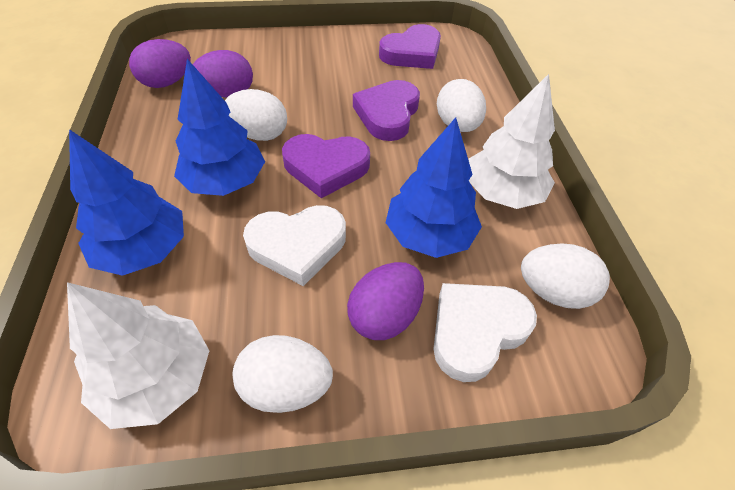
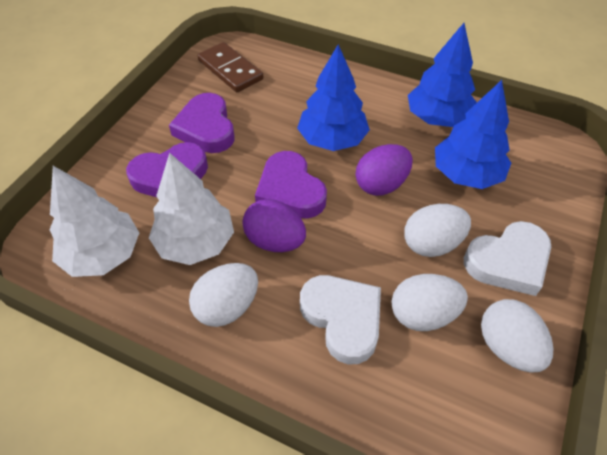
brown domino: 0 -> 1
purple egg: 3 -> 2

